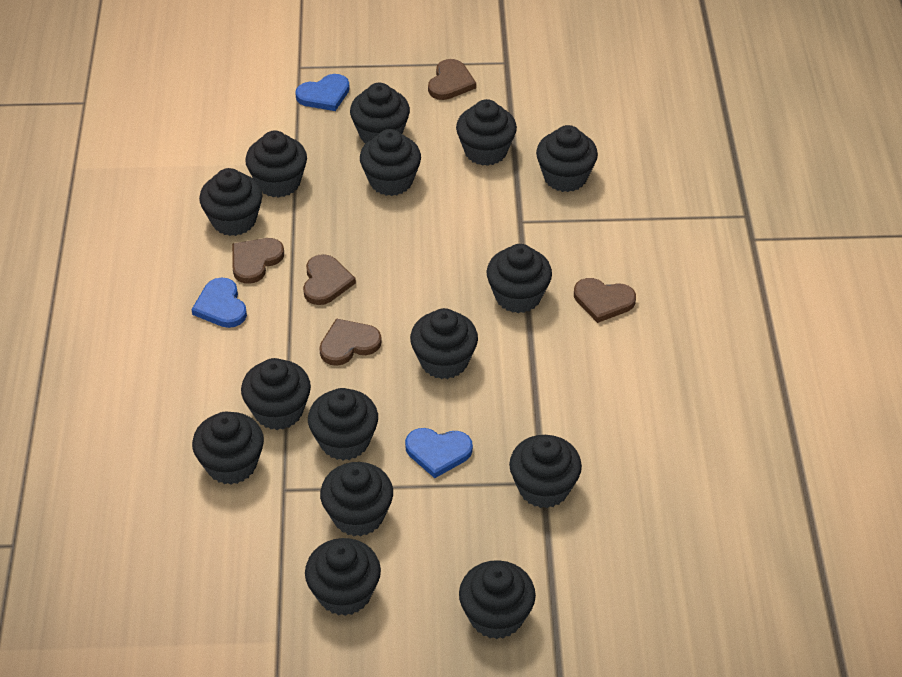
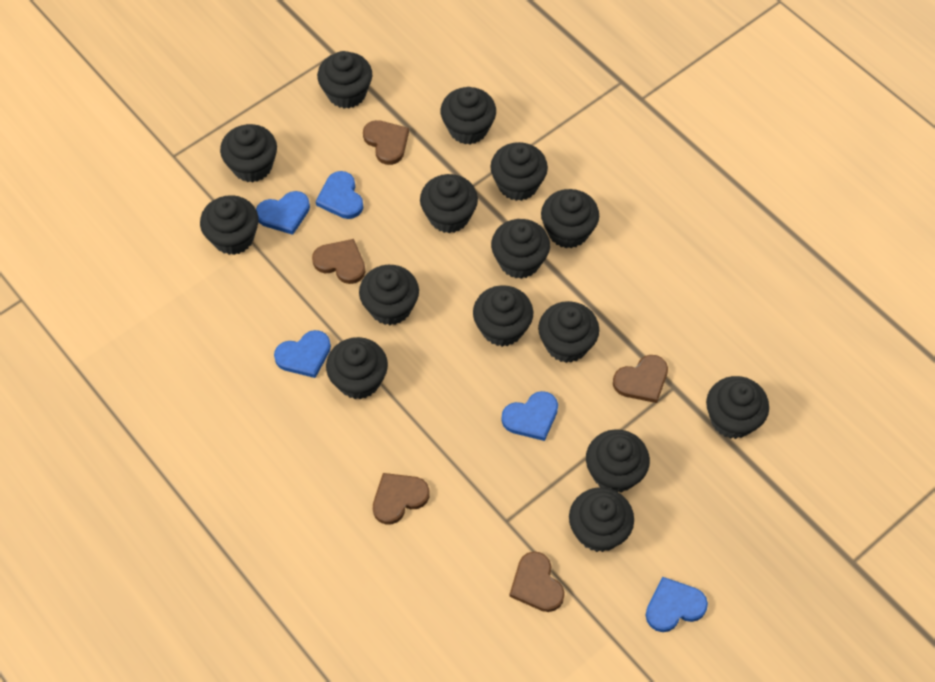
blue heart: 3 -> 5

